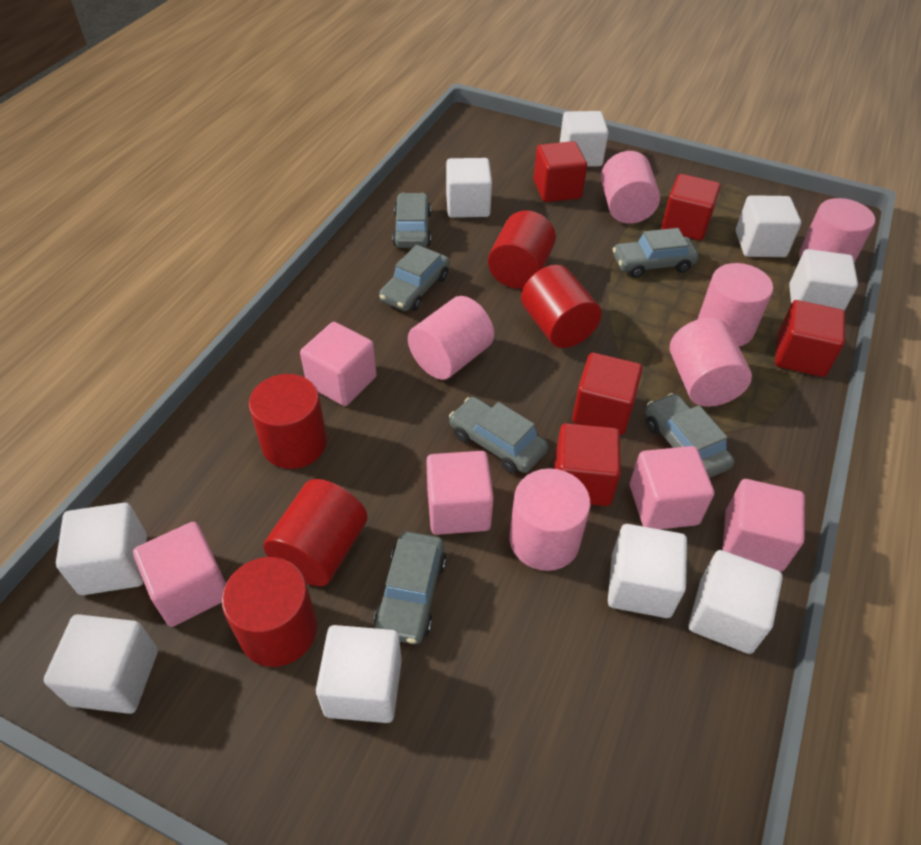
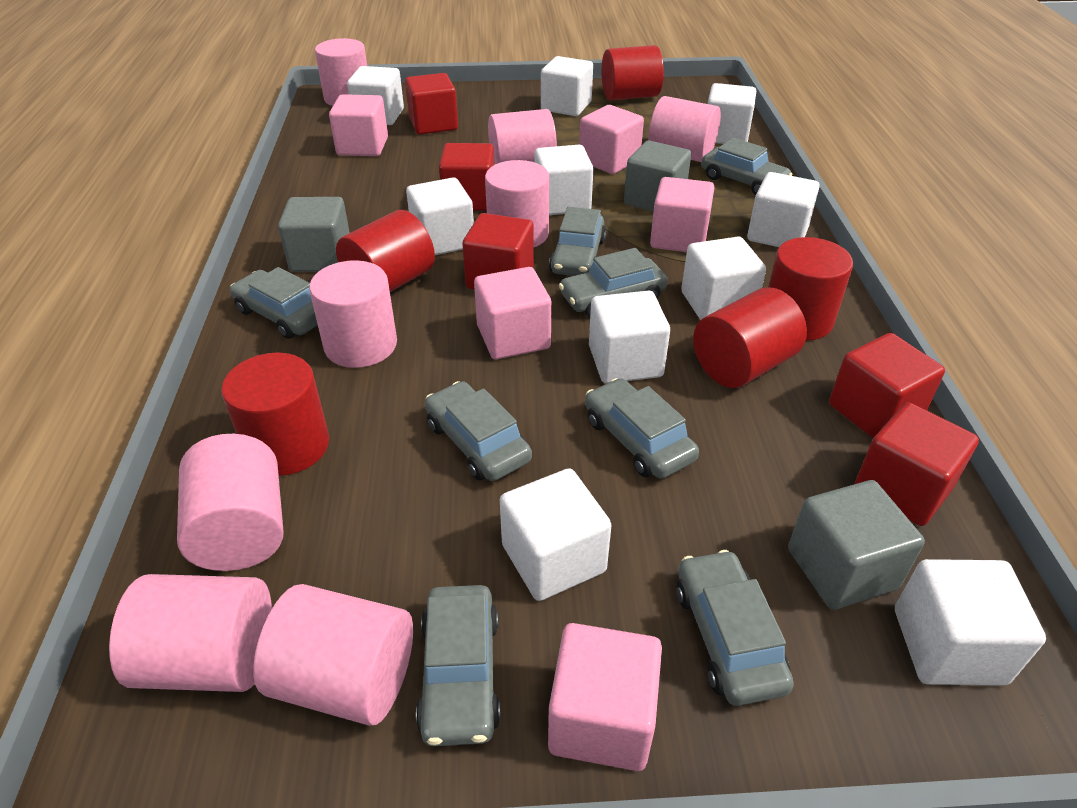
grey car: 6 -> 8
grey cube: 0 -> 3
pink cylinder: 6 -> 8
white cube: 9 -> 10

